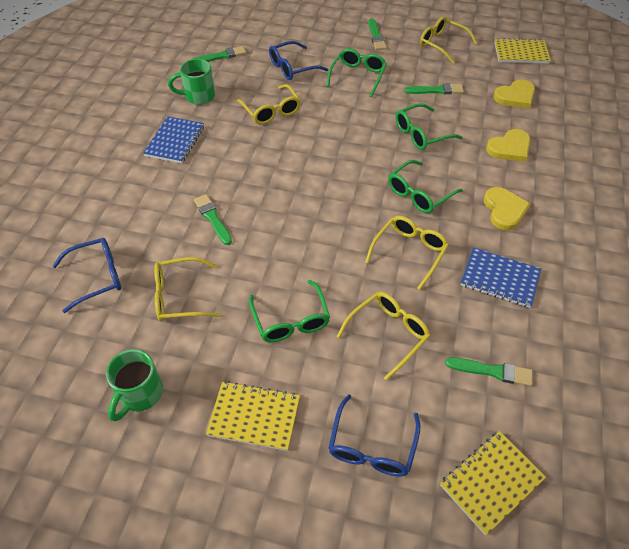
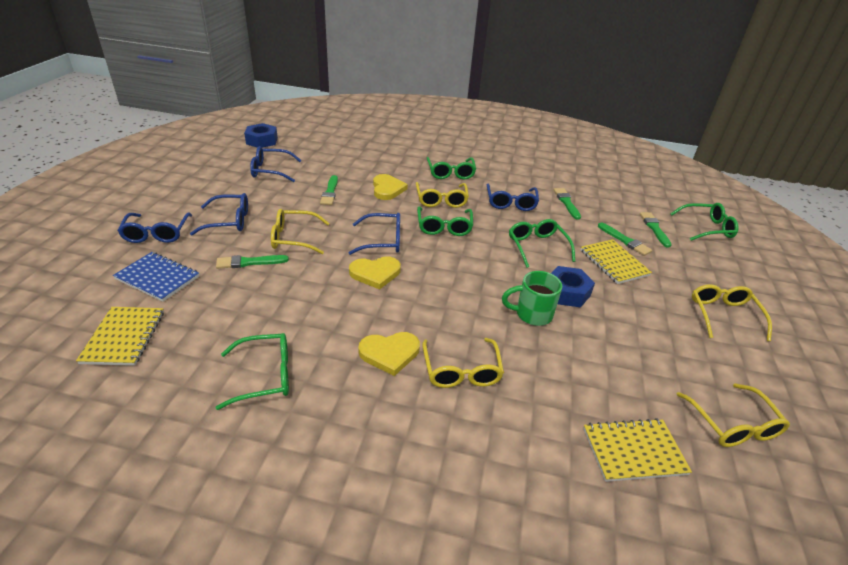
blue glasses: 3 -> 5
blue notebook: 2 -> 1
blue nut: 0 -> 2
green glasses: 4 -> 5
green mug: 2 -> 1

